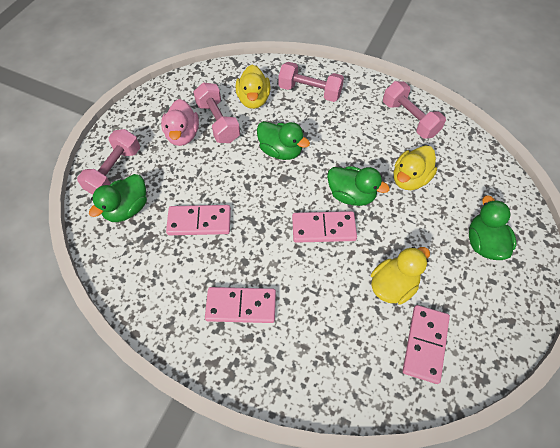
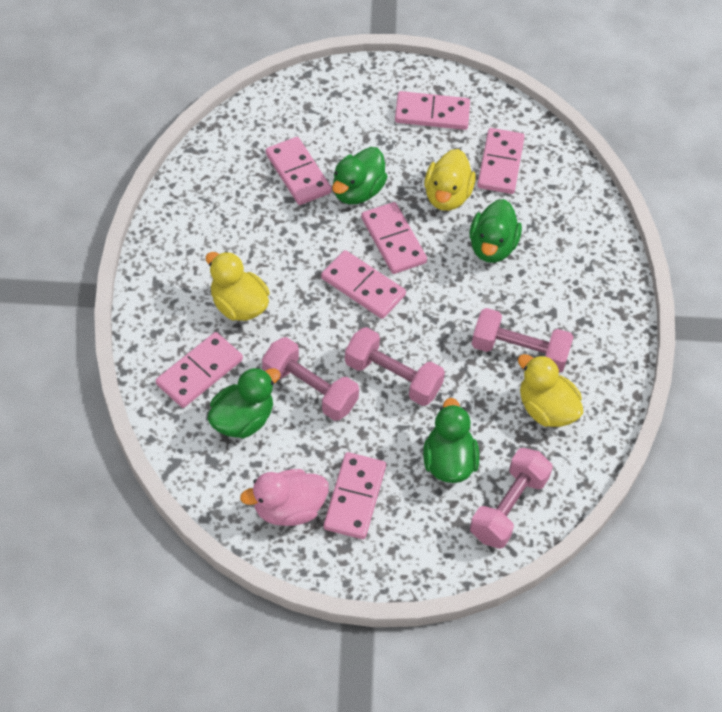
pink domino: 4 -> 7

